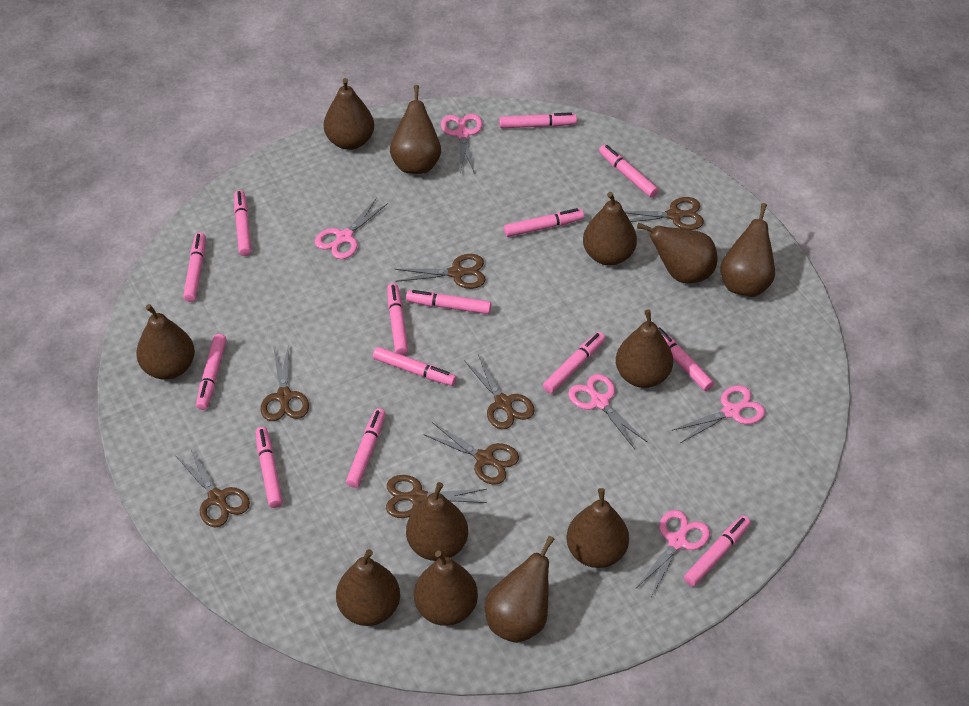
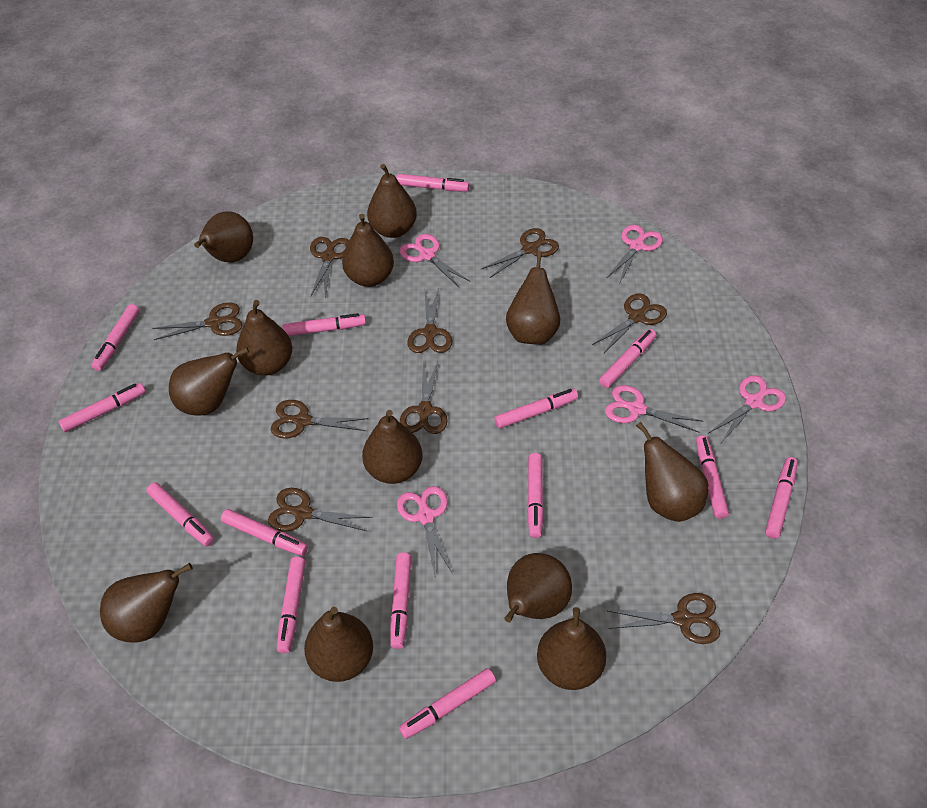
brown scissors: 7 -> 9

